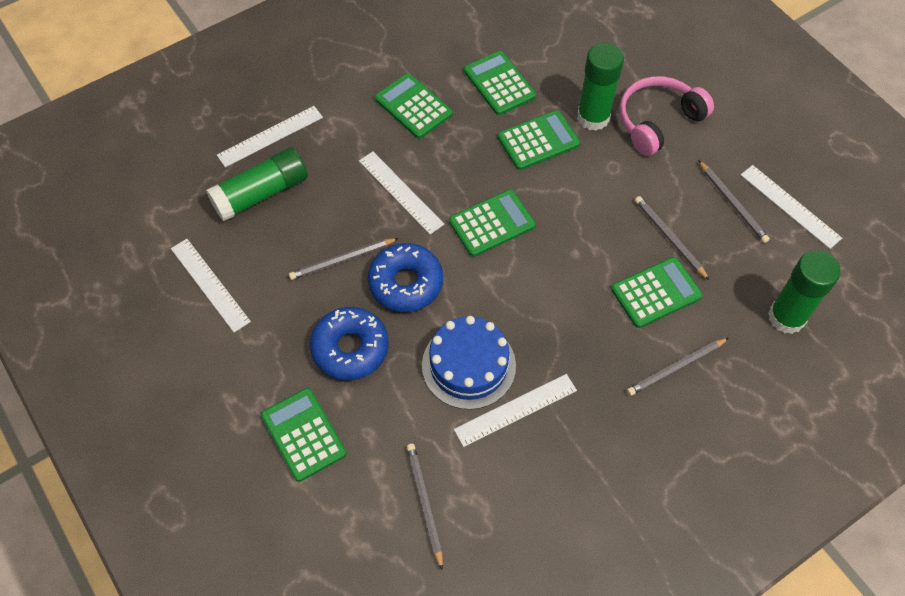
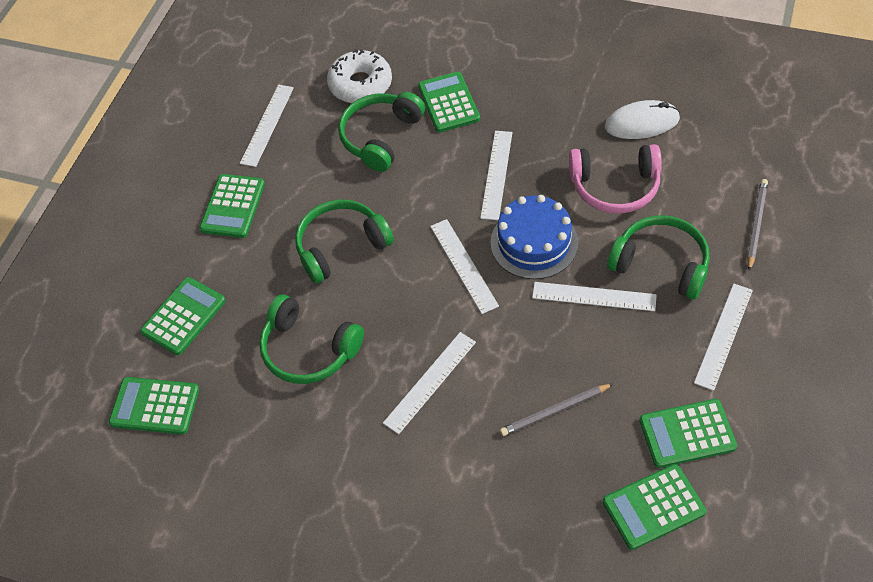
blue donut: 2 -> 0
green glue stick: 3 -> 0
green headphones: 0 -> 4
grey pencil: 5 -> 2
white donut: 0 -> 1
white mouse: 0 -> 1
white ruler: 5 -> 6

